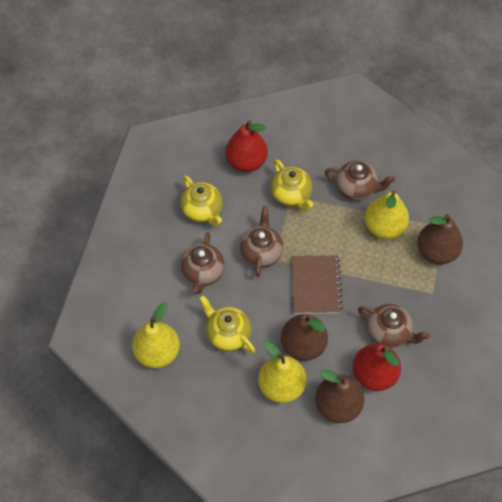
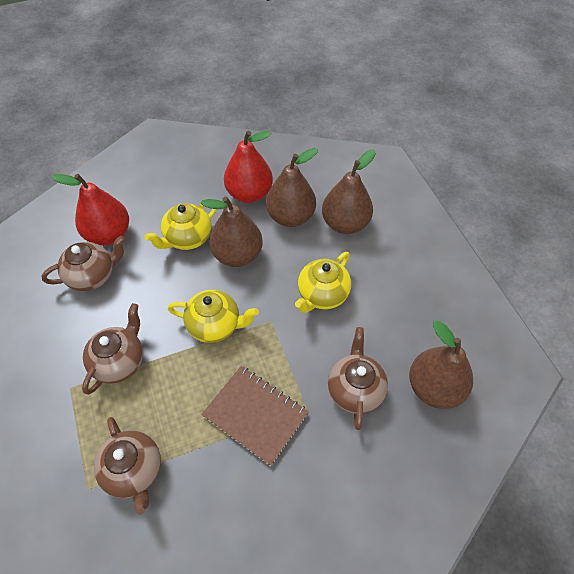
brown pear: 3 -> 4
yellow pear: 3 -> 0

